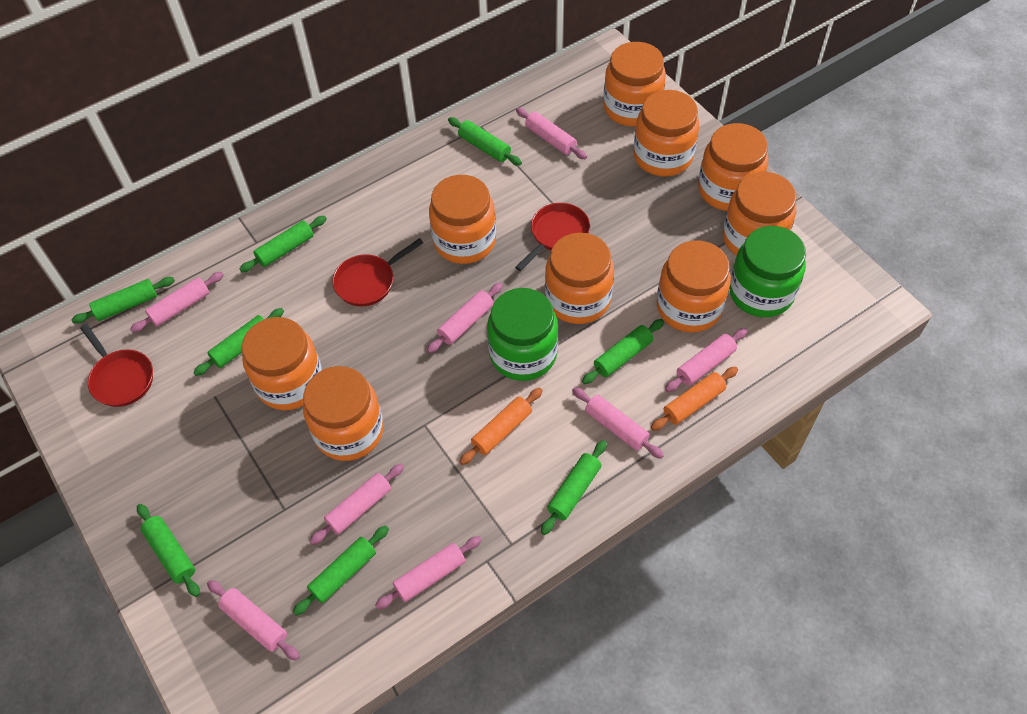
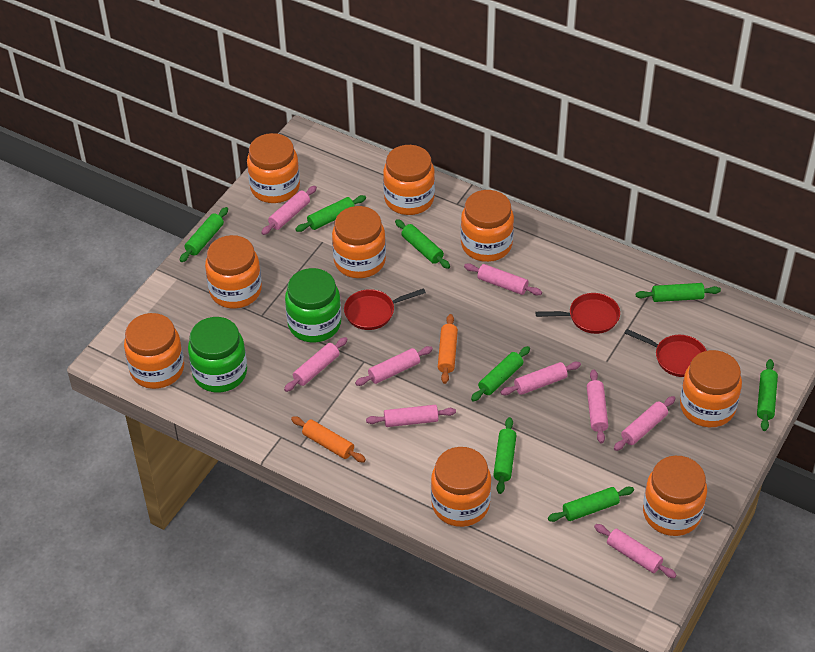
pink rolling pin: 8 -> 9

